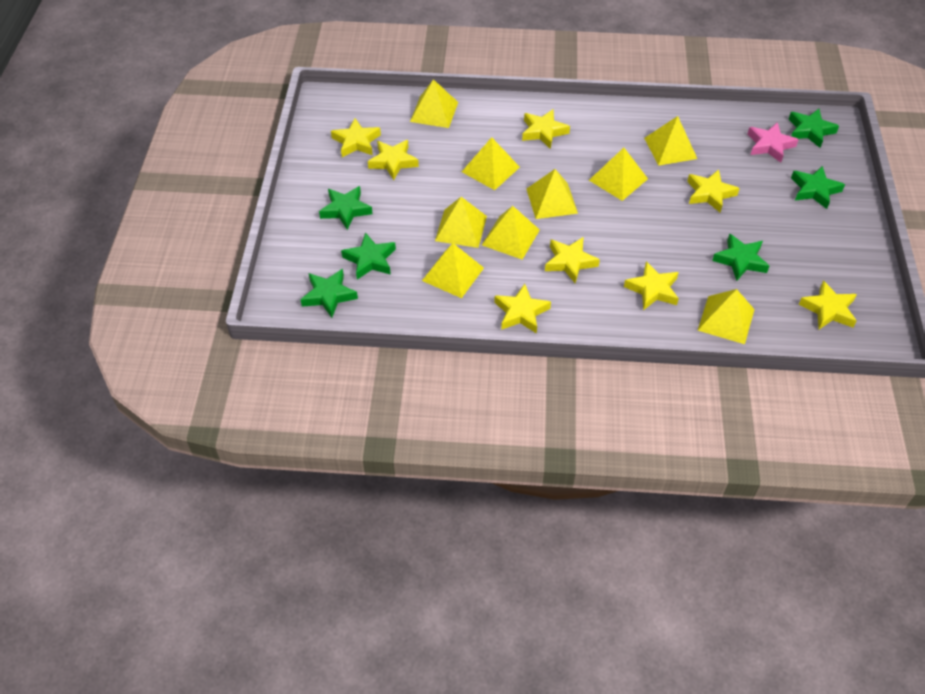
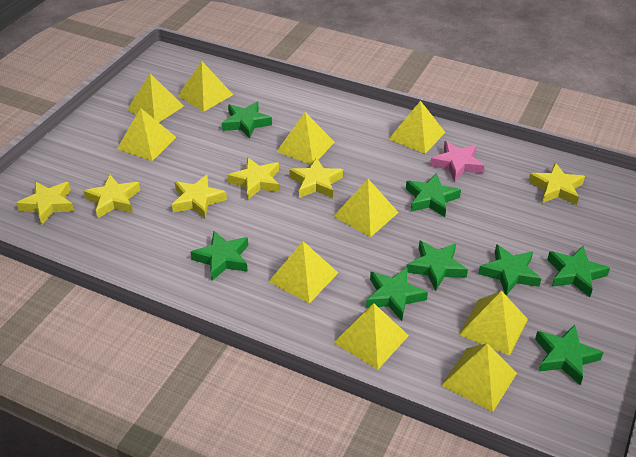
green star: 6 -> 8
yellow pyramid: 9 -> 10
yellow star: 8 -> 6

